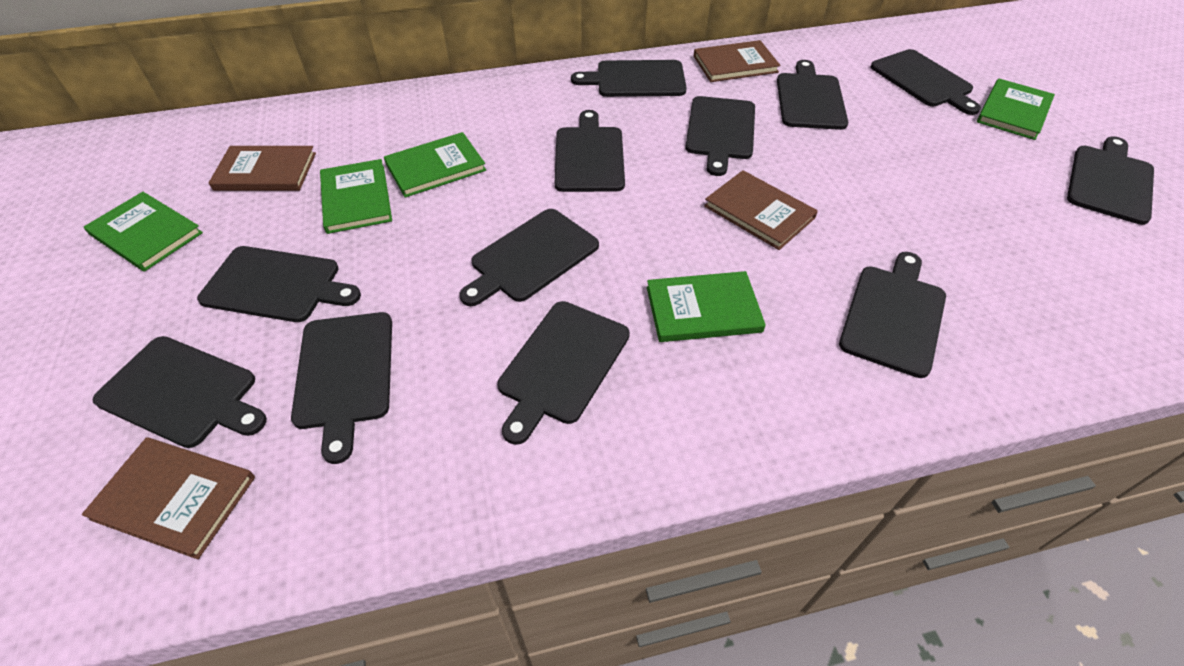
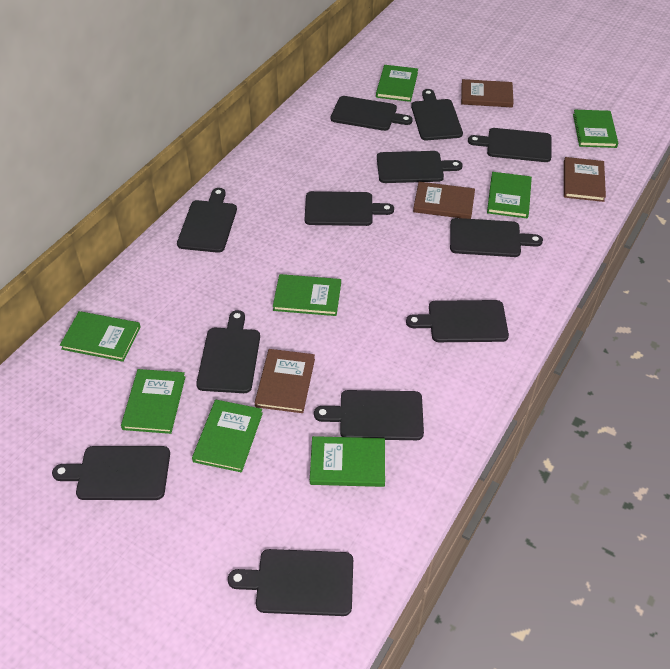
green book: 5 -> 8

